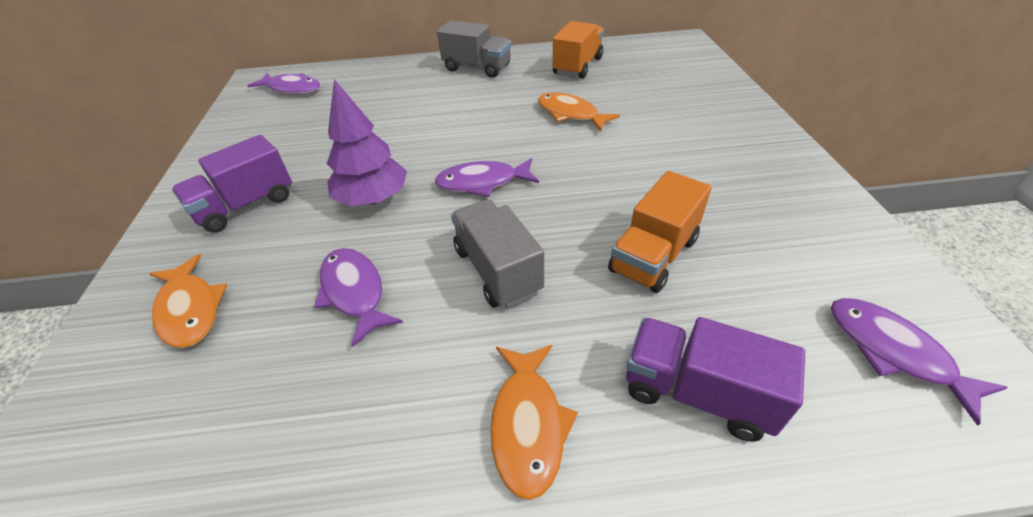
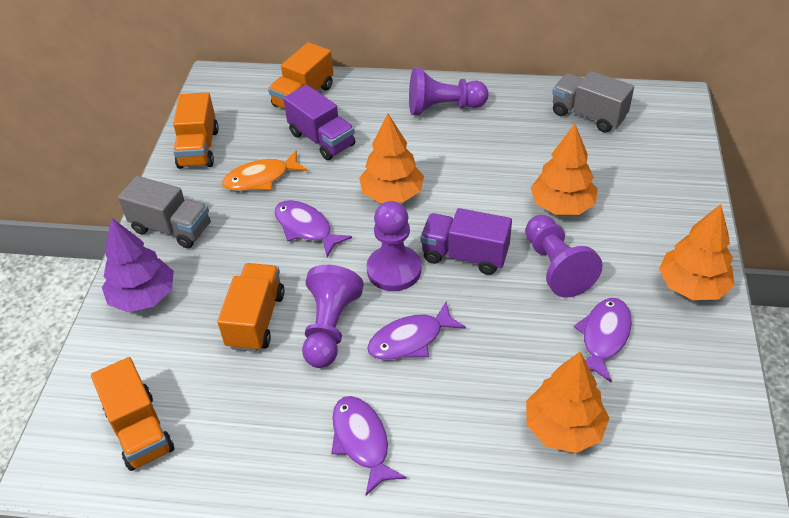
orange fish: 3 -> 1
orange tree: 0 -> 4
orange truck: 2 -> 4
purple pawn: 0 -> 4

